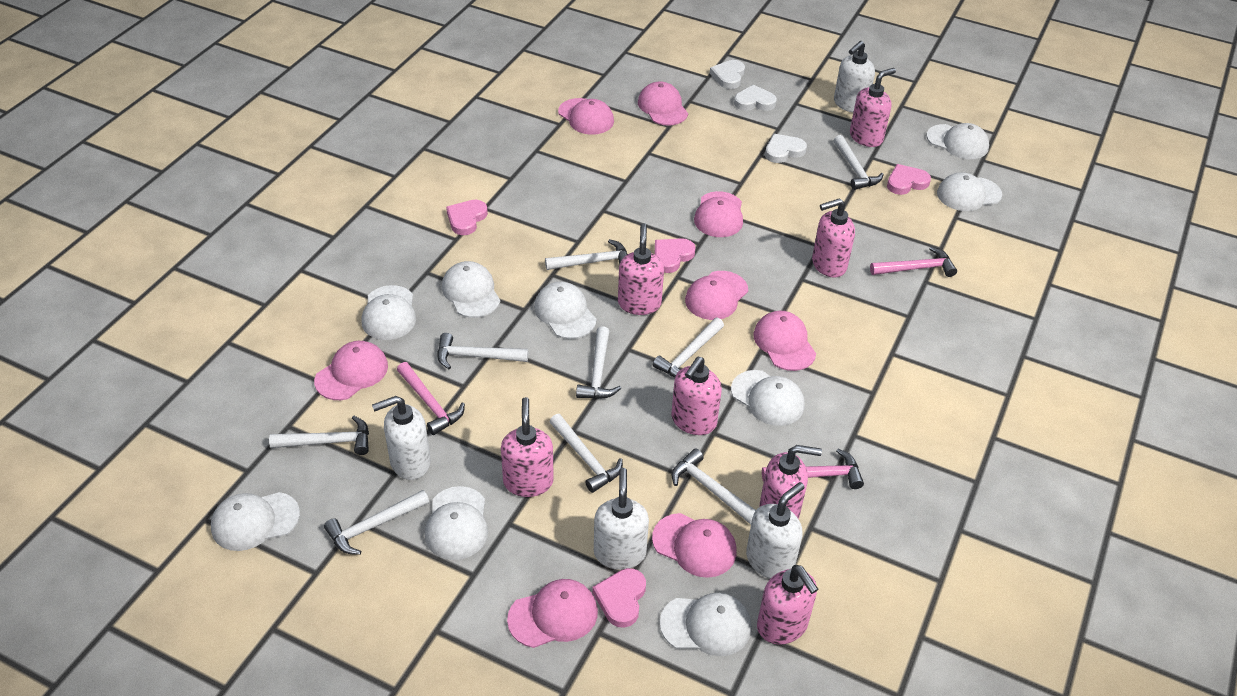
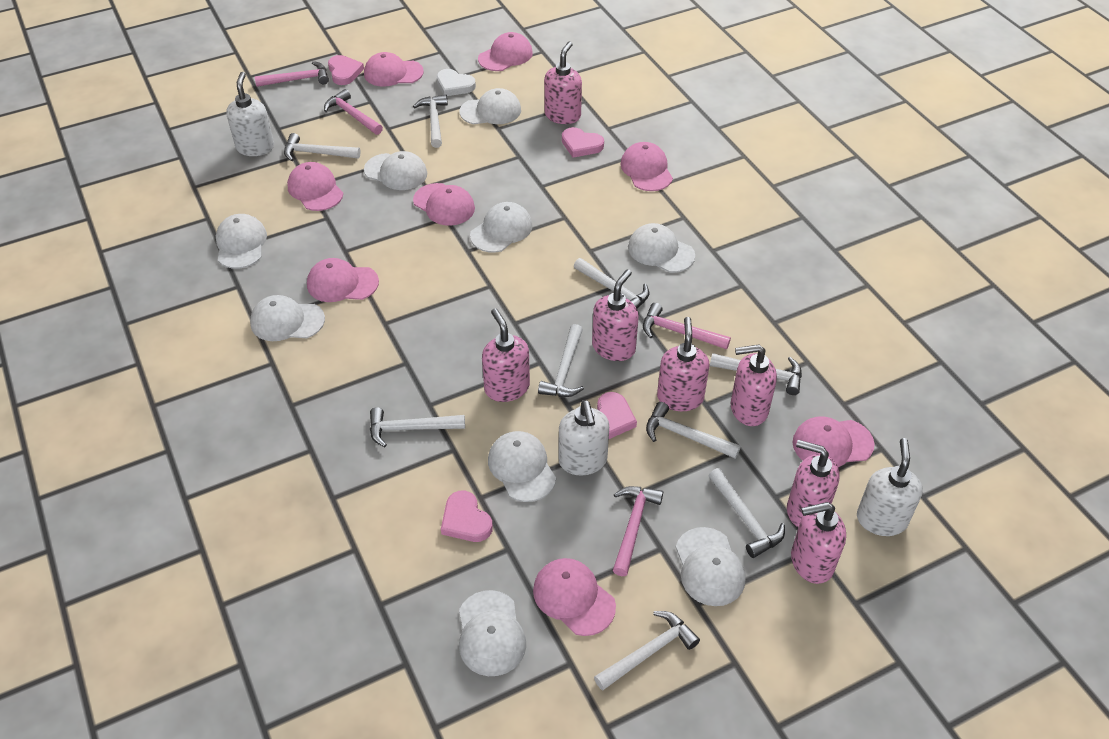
pink hammer: 3 -> 4
white heart: 3 -> 1
white soap dispenser: 4 -> 3

